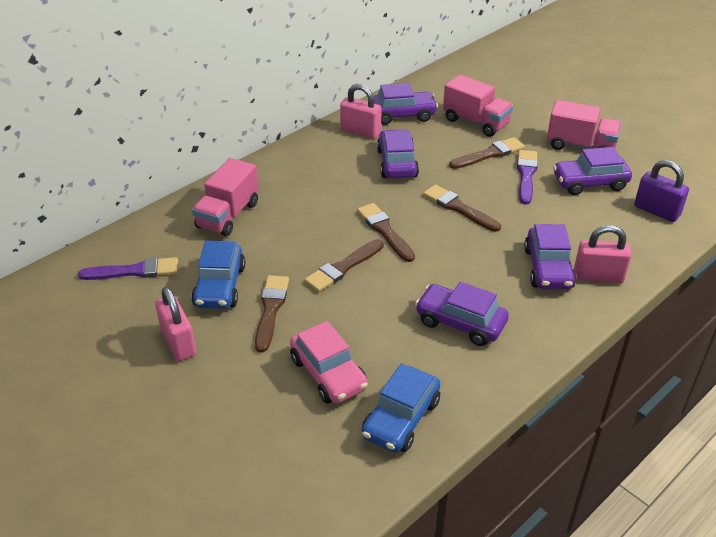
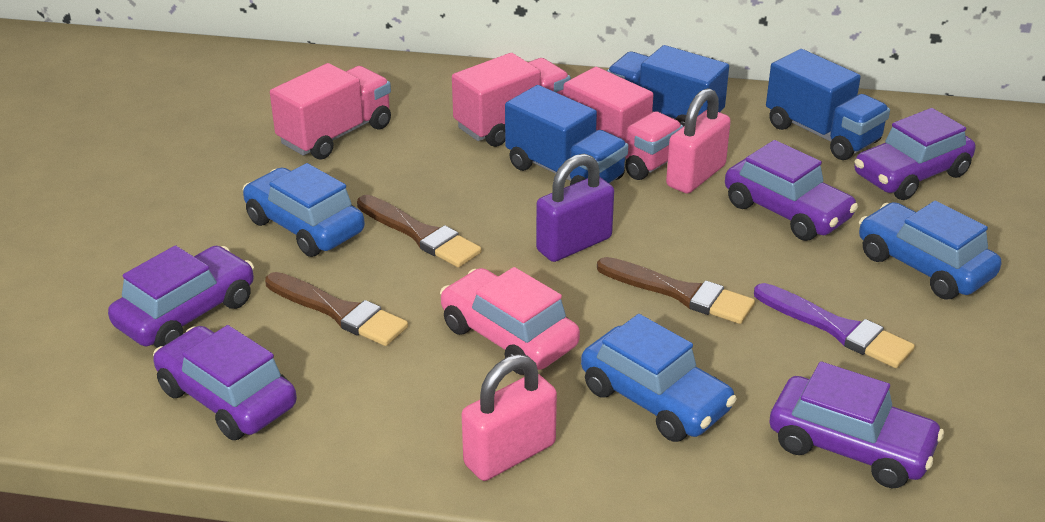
blue car: 2 -> 3
blue truck: 0 -> 3
brown brush: 5 -> 3
pink padlock: 3 -> 2
purple brush: 2 -> 1

